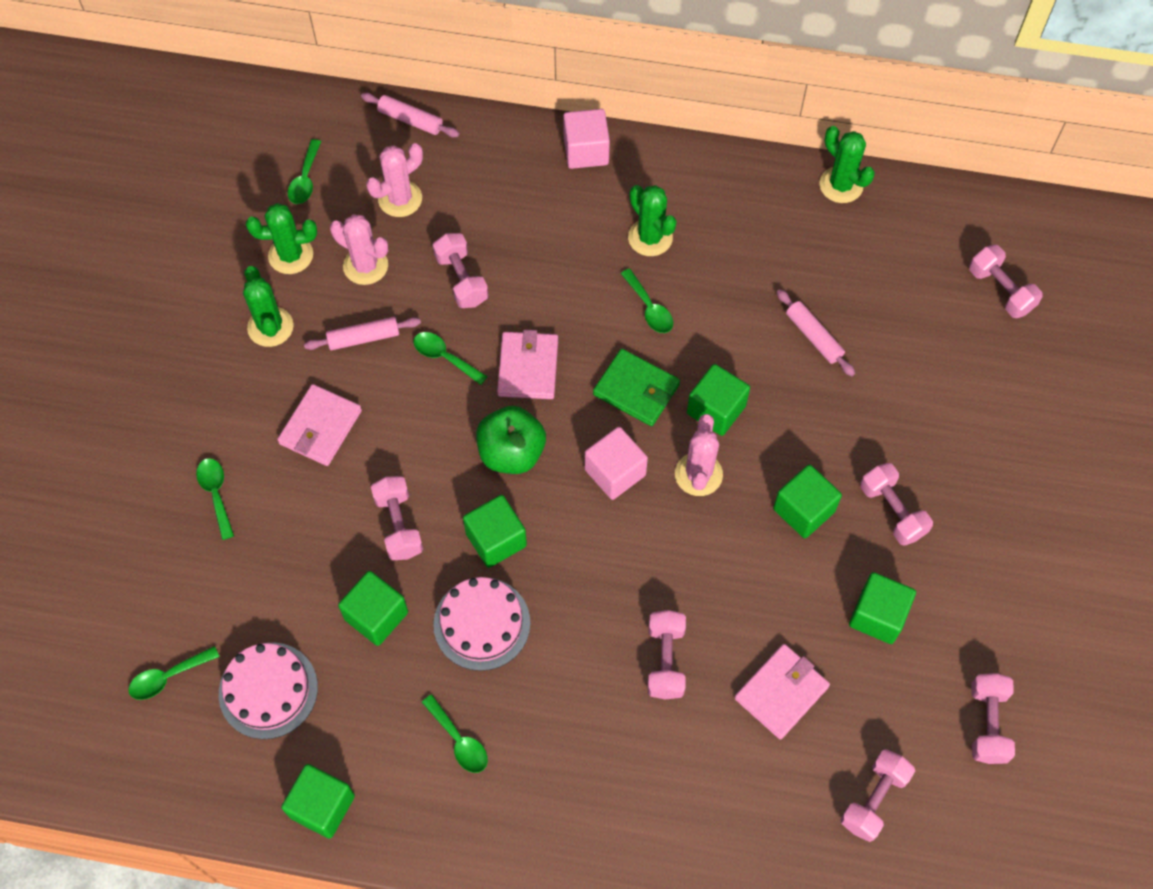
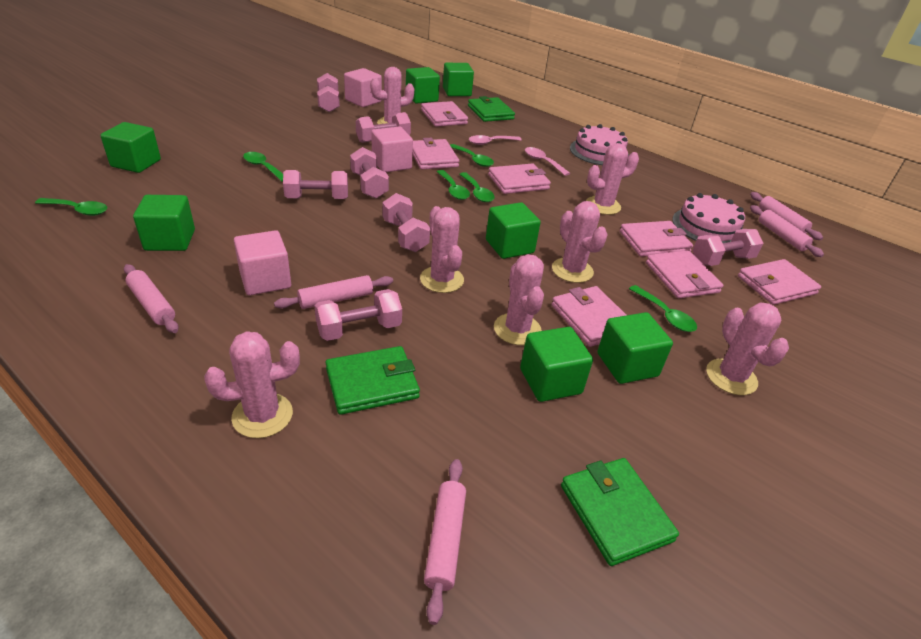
green apple: 1 -> 0
green cactus: 4 -> 0
green cube: 6 -> 7
green wallet: 1 -> 3
pink cactus: 3 -> 7
pink cube: 2 -> 3
pink rolling pin: 3 -> 5
pink spoon: 0 -> 2
pink wallet: 3 -> 7

